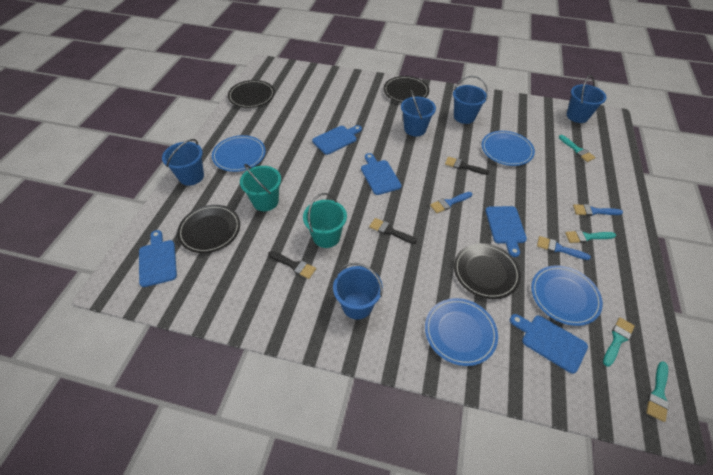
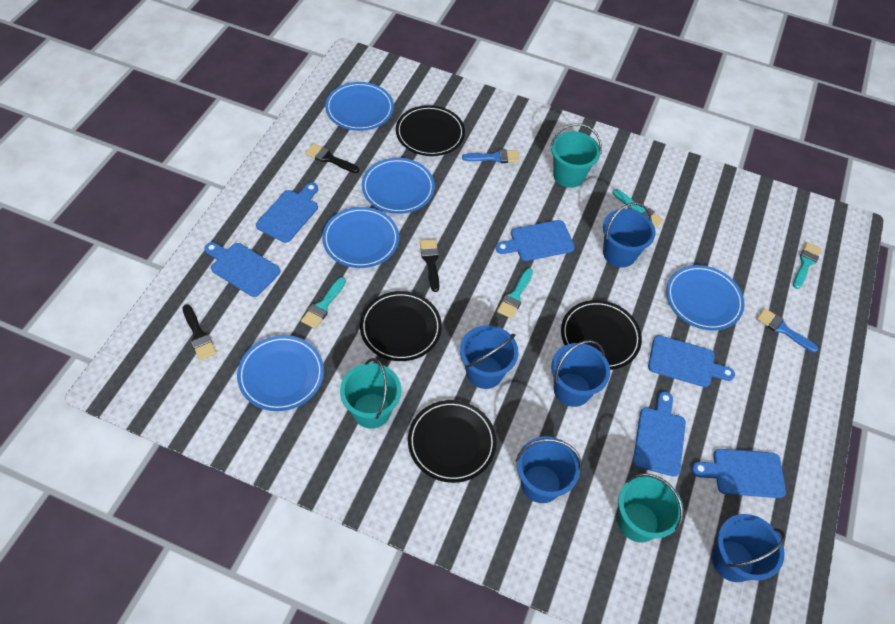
blue brush: 3 -> 2
blue cutting board: 5 -> 6
blue plate: 4 -> 5
turquoise bucket: 2 -> 3

